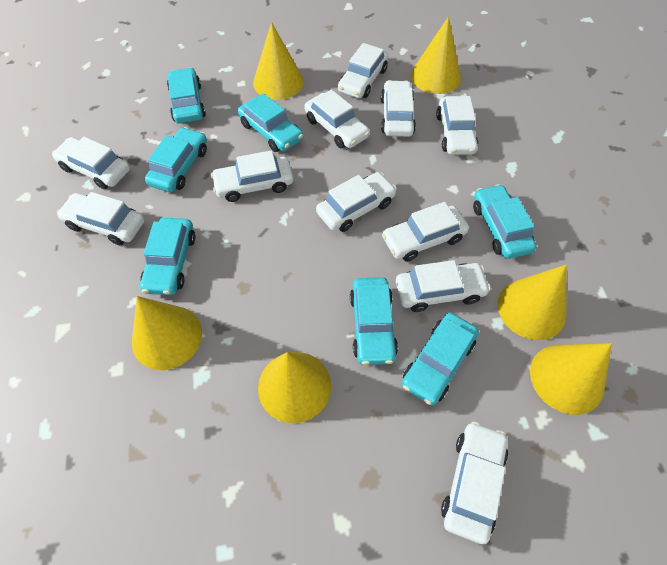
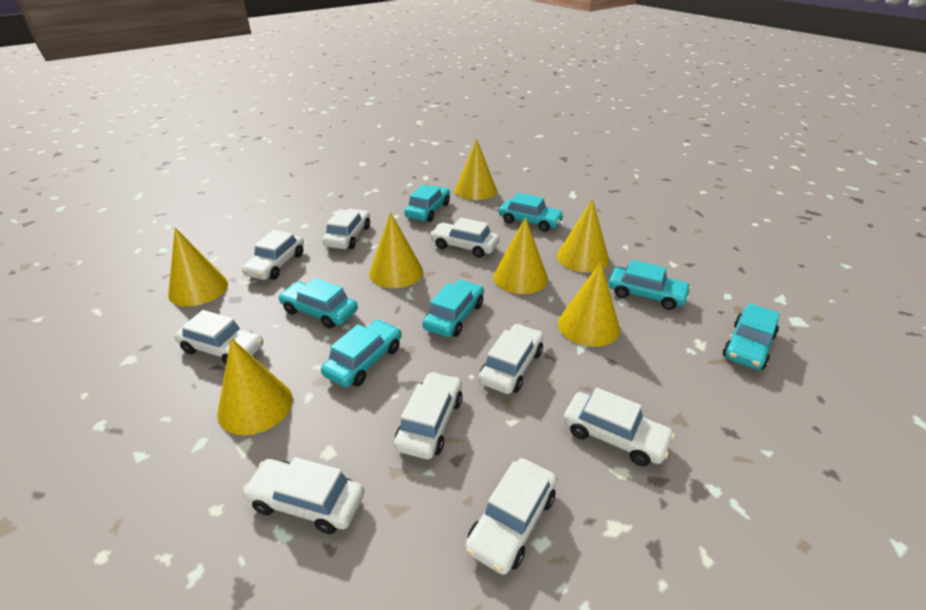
white car: 11 -> 9
yellow cone: 6 -> 7

